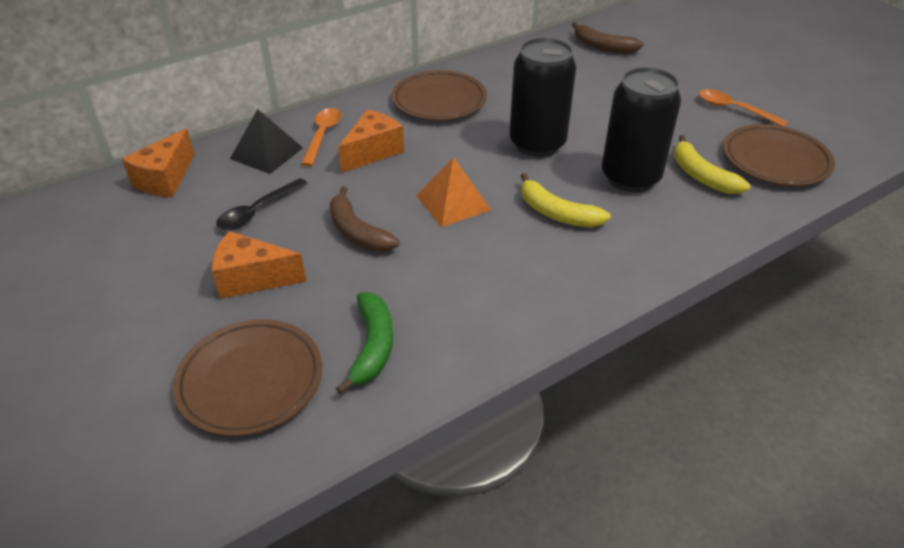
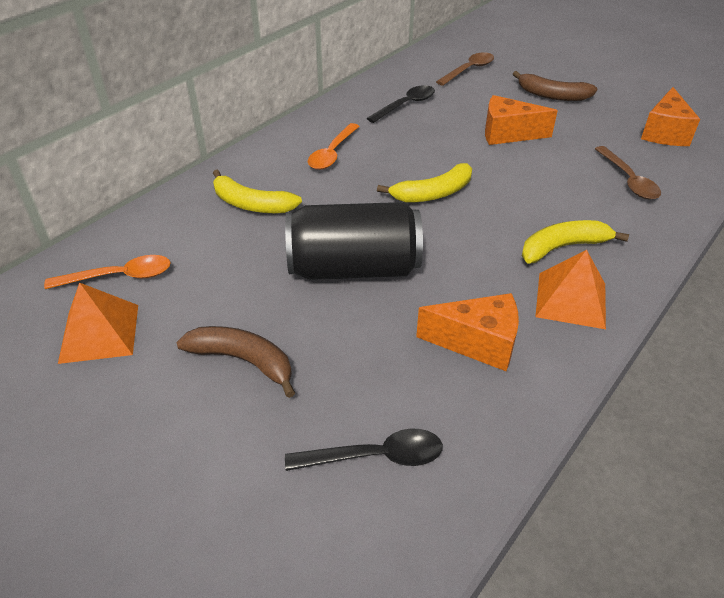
black can: 2 -> 1
black pyramid: 1 -> 0
black spoon: 1 -> 2
brown plate: 3 -> 0
brown spoon: 0 -> 2
green banana: 1 -> 0
orange pyramid: 1 -> 2
yellow banana: 2 -> 3

